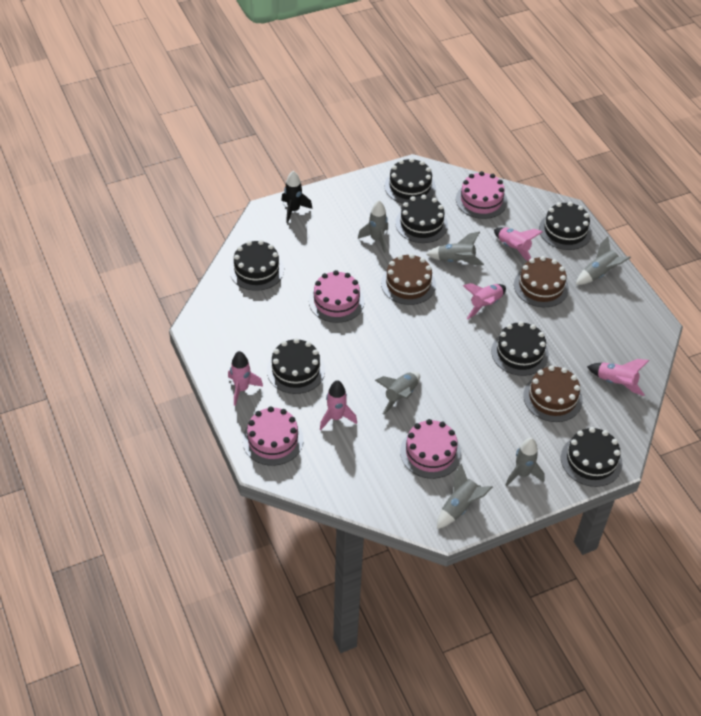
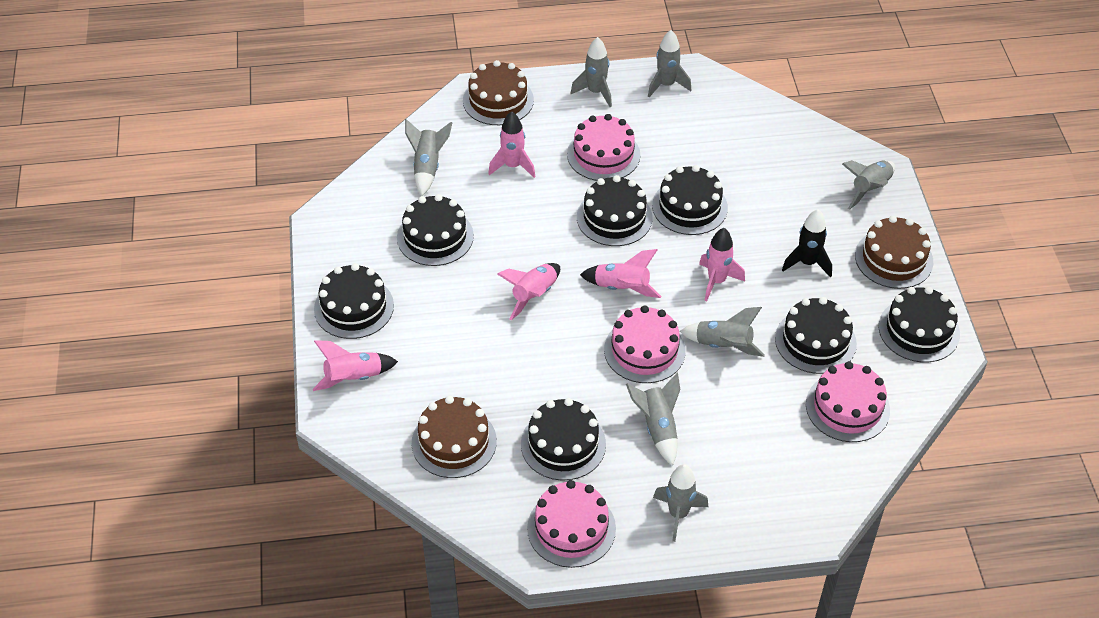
grey rocket: 6 -> 7

